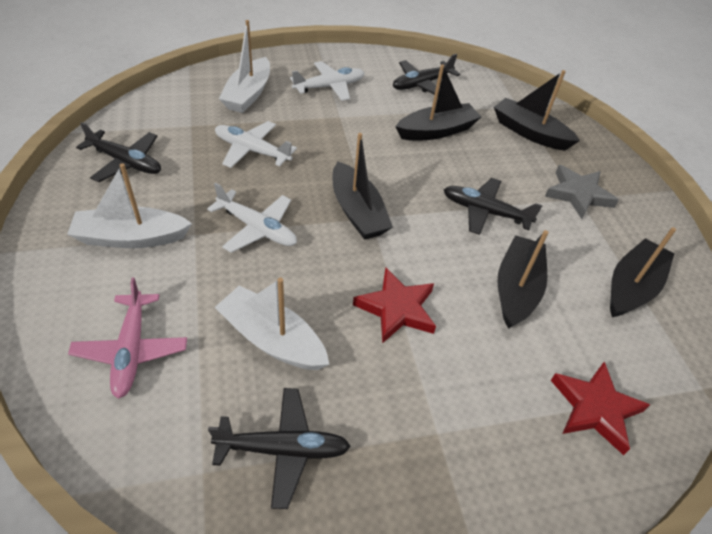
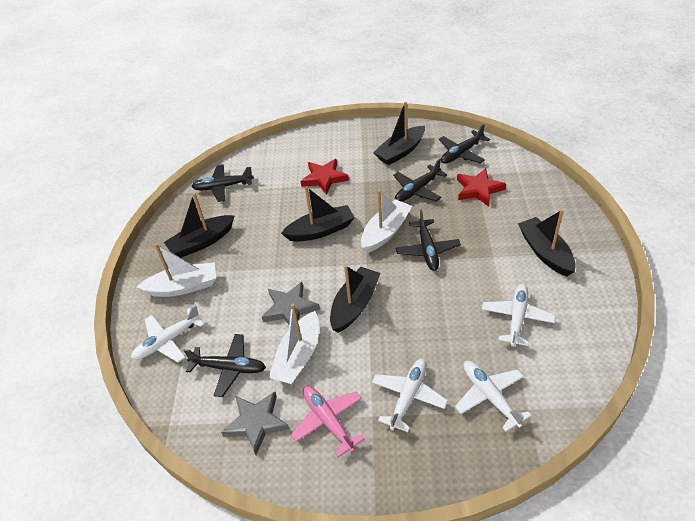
black plane: 4 -> 5
grey star: 1 -> 2
white plane: 3 -> 4

